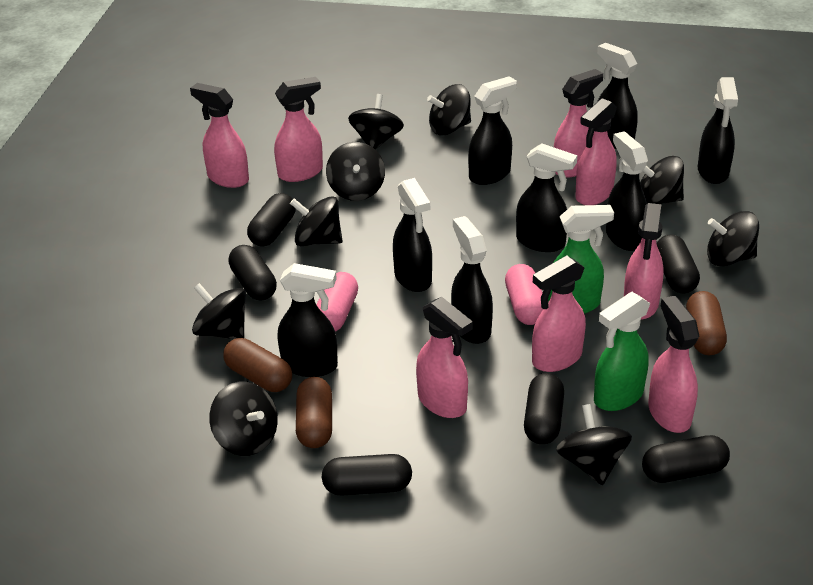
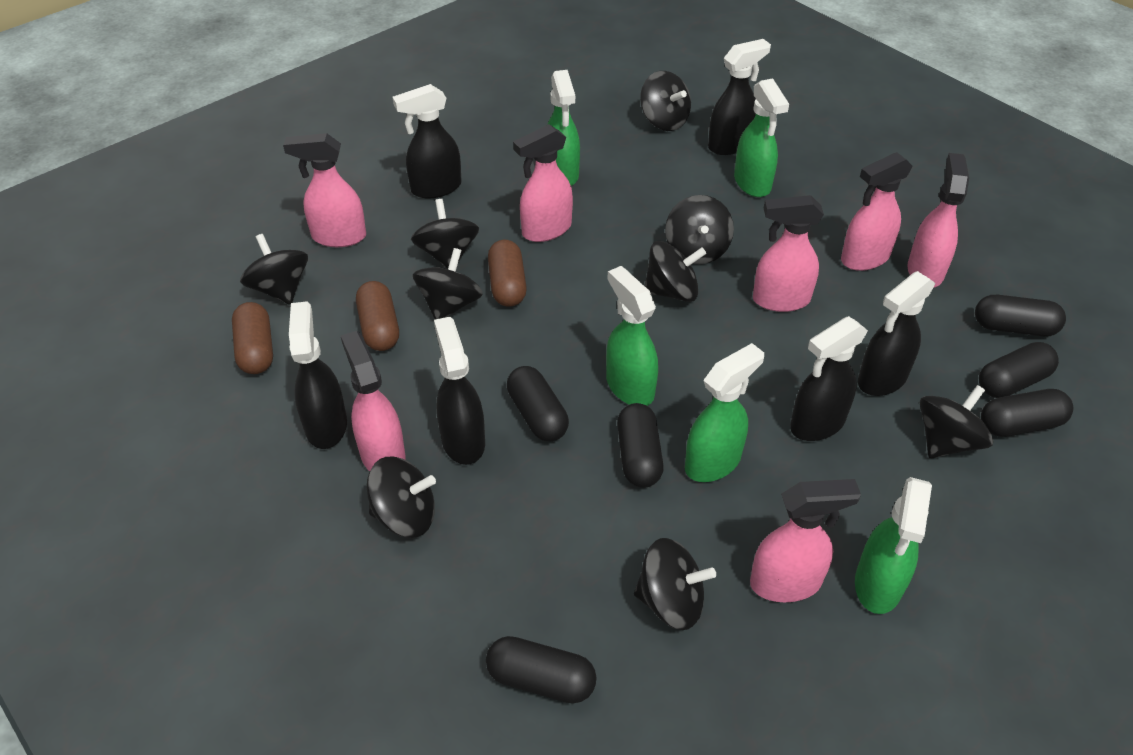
black spray bottle: 8 -> 6
green spray bottle: 2 -> 5
pink capsule: 2 -> 0
pink spray bottle: 8 -> 7

